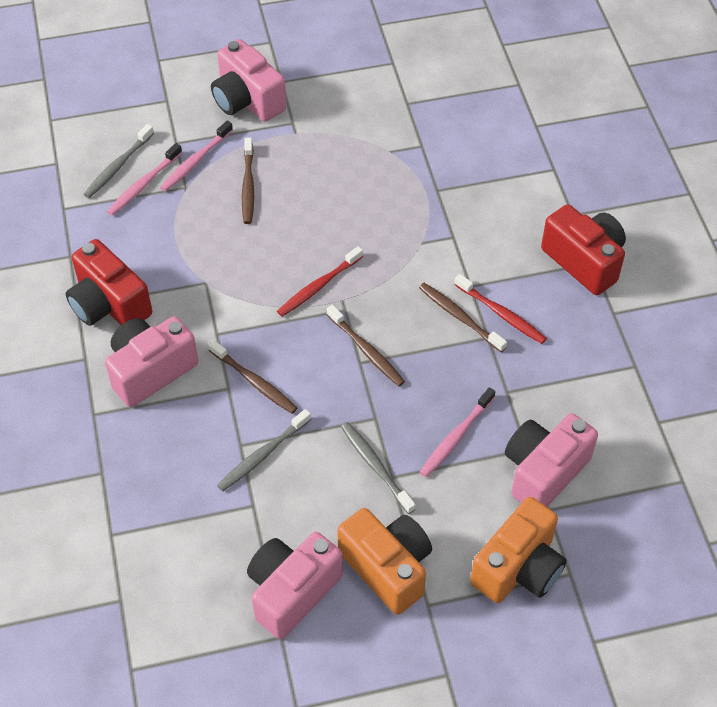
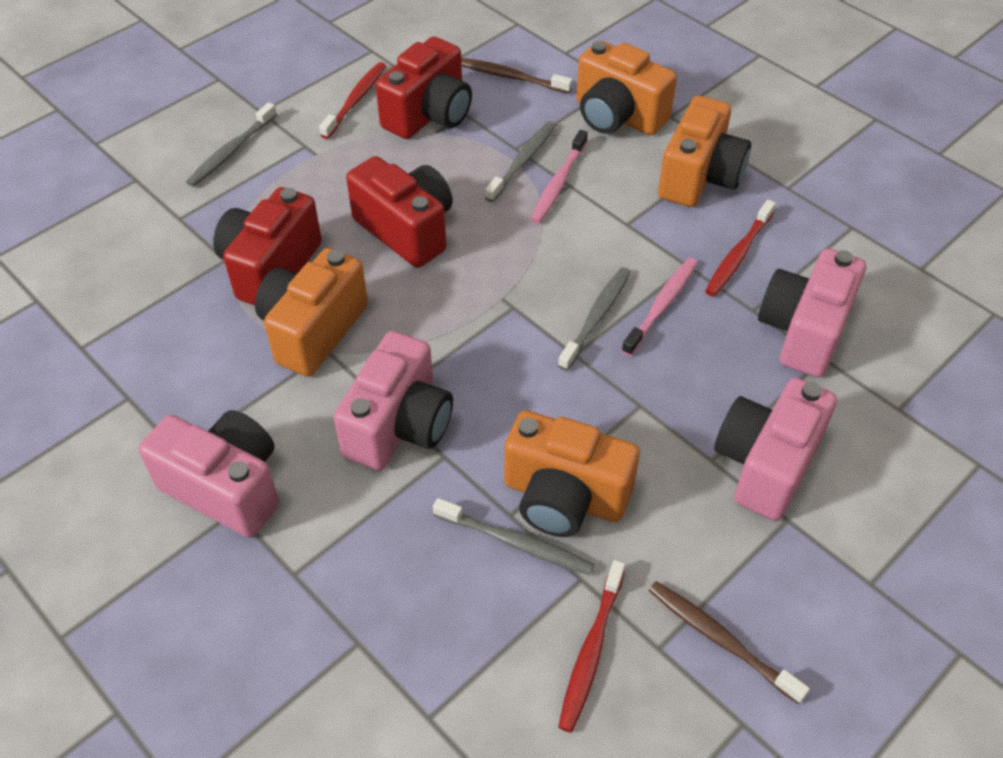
brown toothbrush: 4 -> 2
grey toothbrush: 3 -> 4
orange camera: 2 -> 4
pink toothbrush: 3 -> 2
red camera: 2 -> 3
red toothbrush: 2 -> 3

